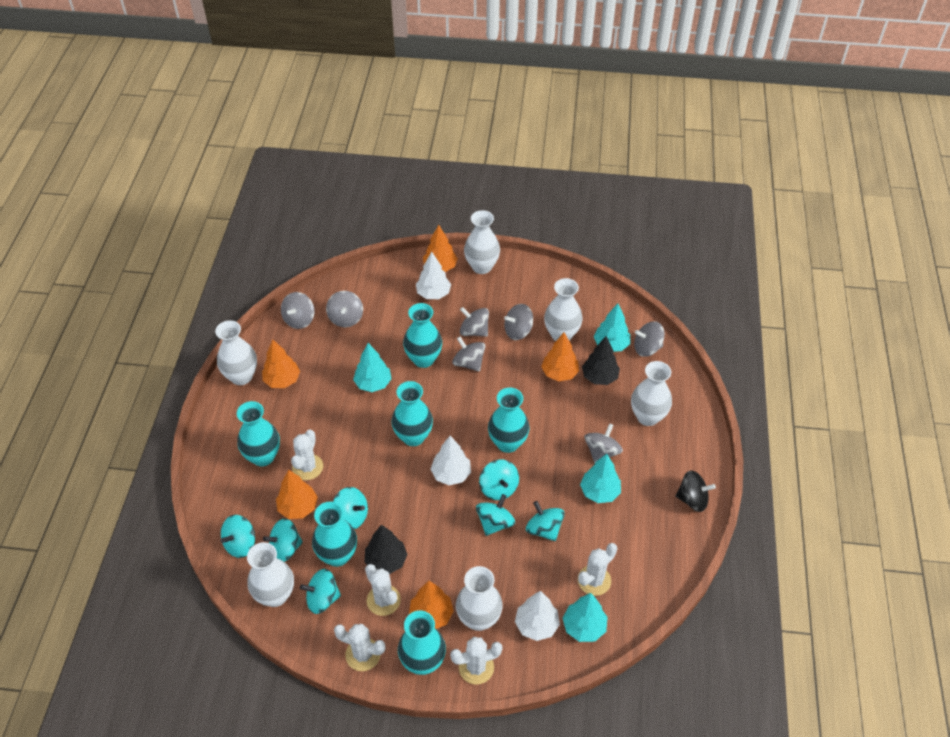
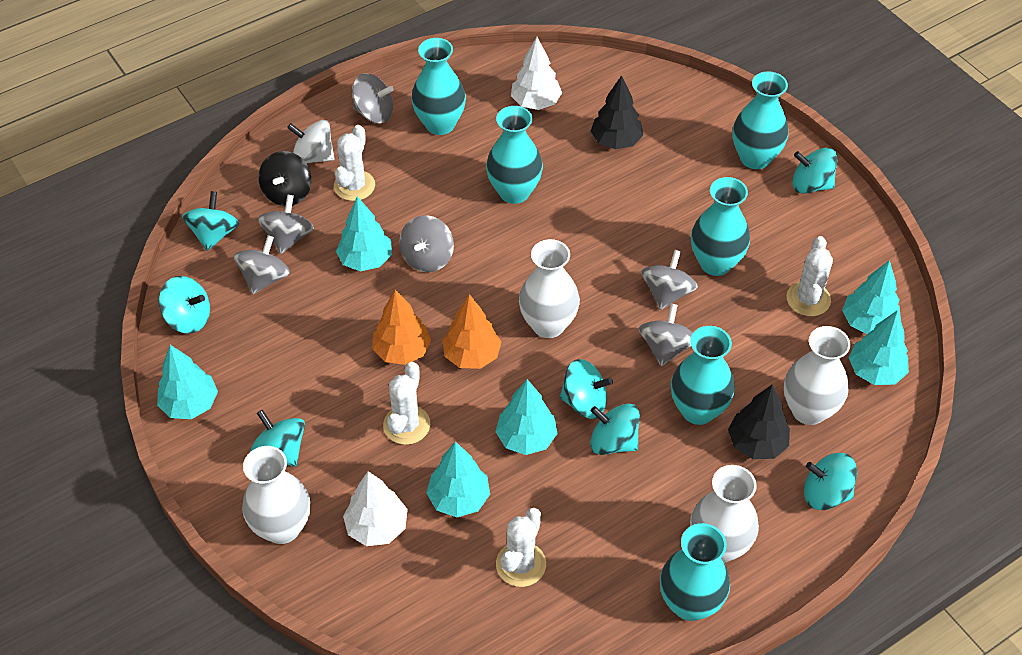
grey spinning top: 7 -> 6
orange tree: 5 -> 2
turquoise tree: 4 -> 6
white cactus: 5 -> 4
white spinning top: 0 -> 1
white tree: 3 -> 2
white vase: 6 -> 4

